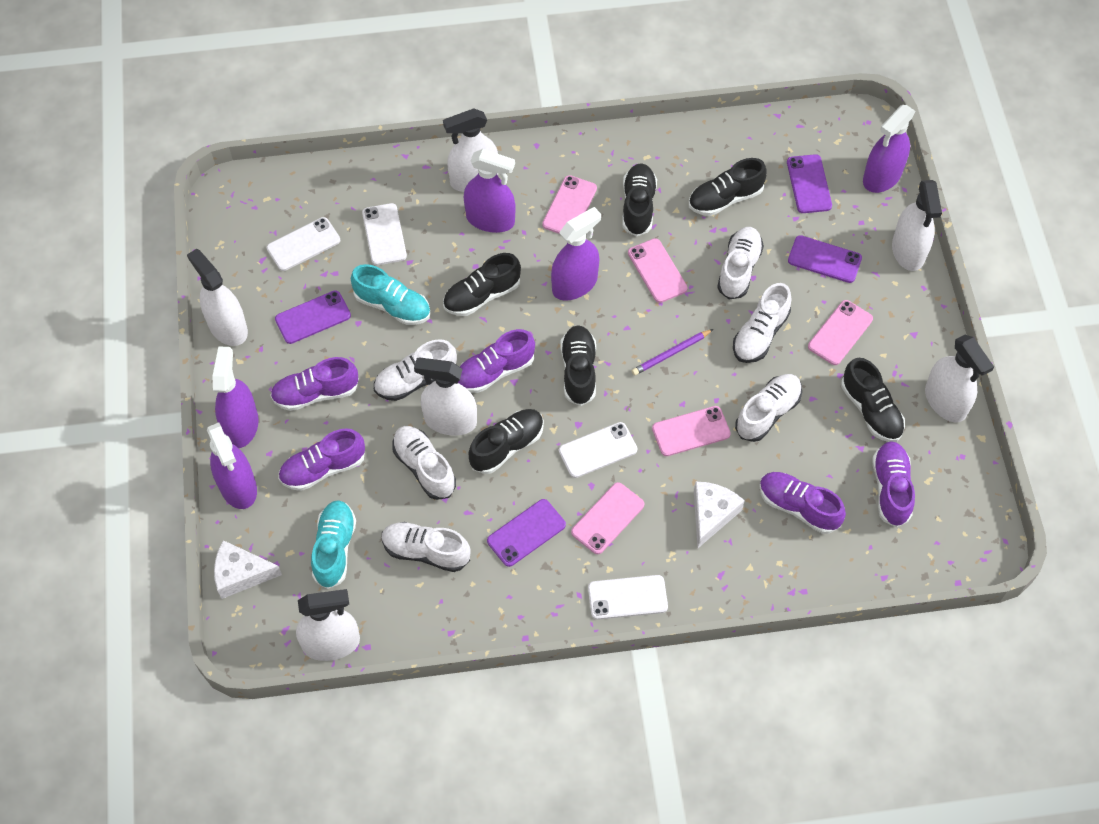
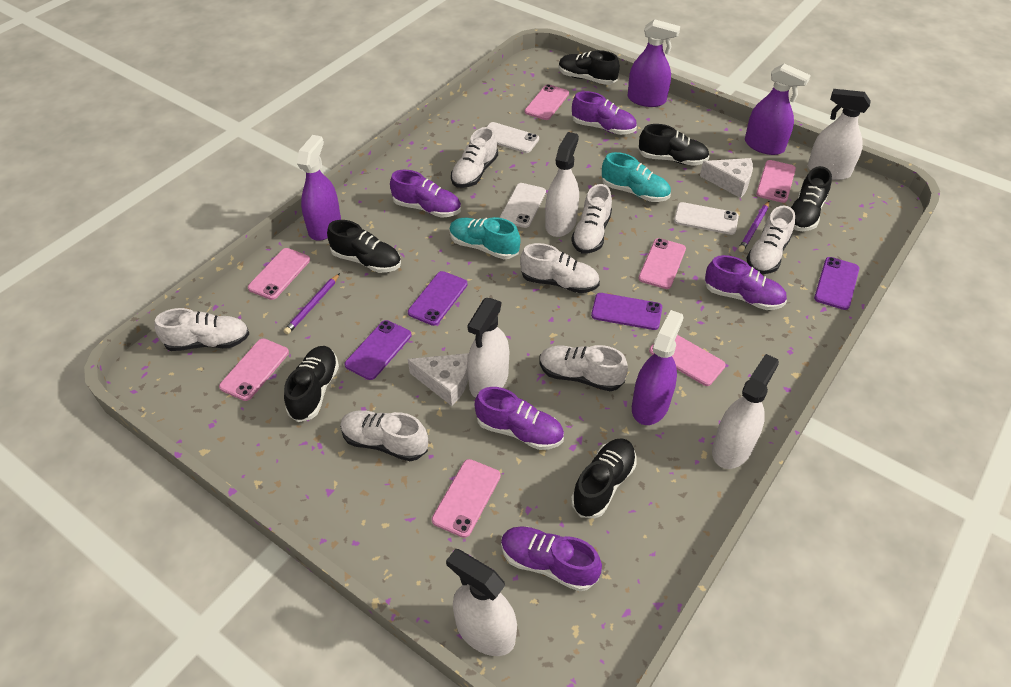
pink phone: 5 -> 7
purple pencil: 1 -> 2
purple spray bottle: 5 -> 4
white phone: 4 -> 3
white shoe: 6 -> 7
white spray bottle: 6 -> 5

